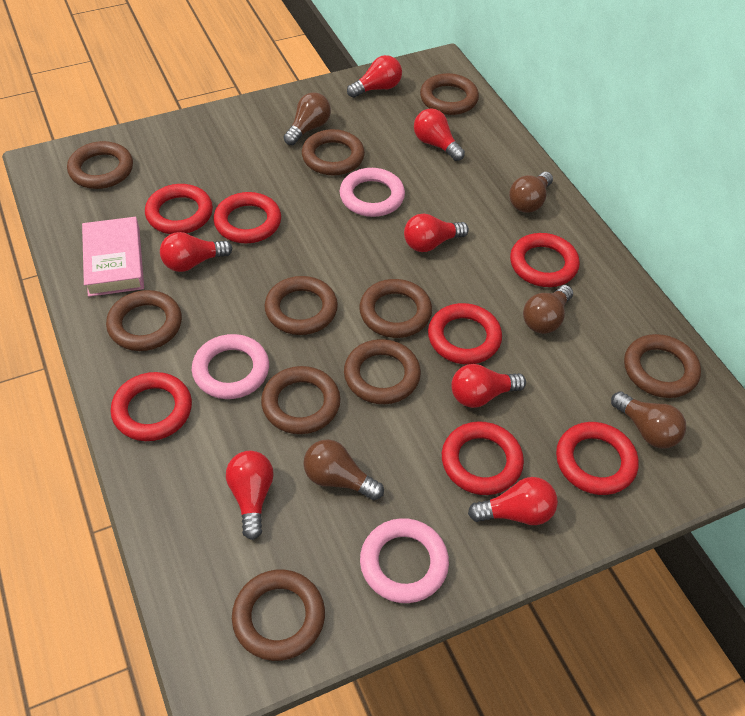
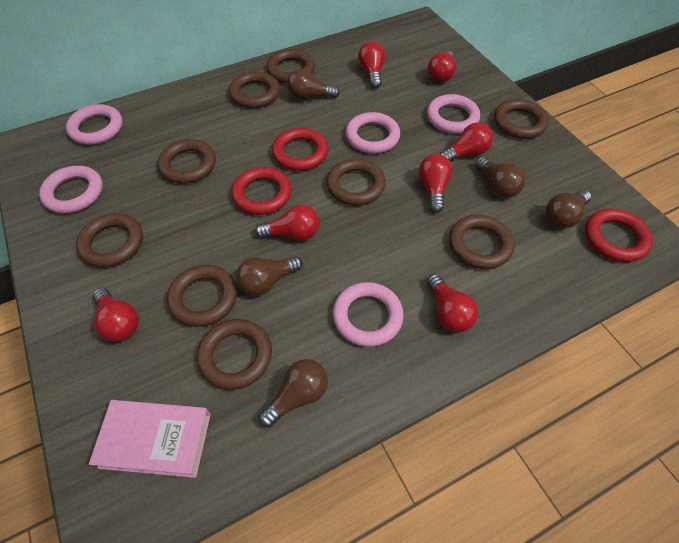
brown ring: 10 -> 9
pink ring: 3 -> 5
red ring: 7 -> 3

